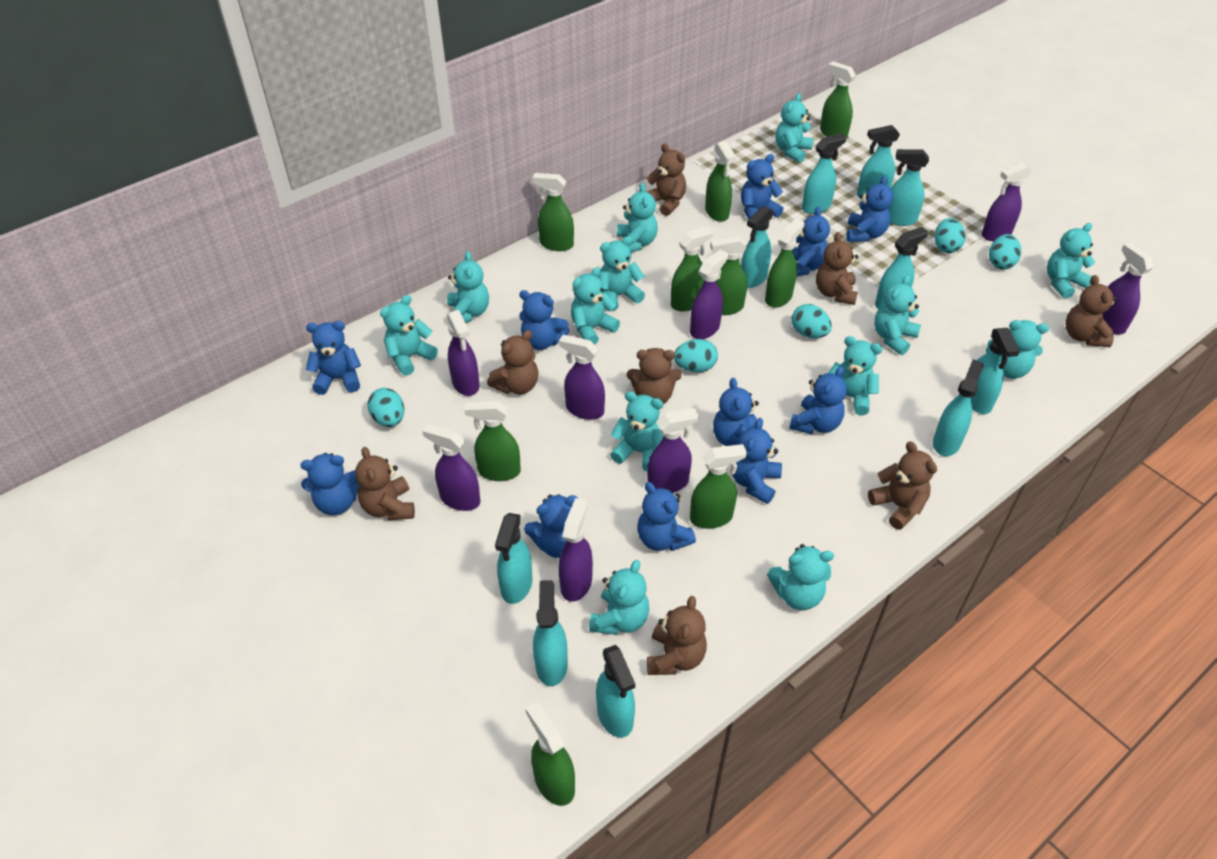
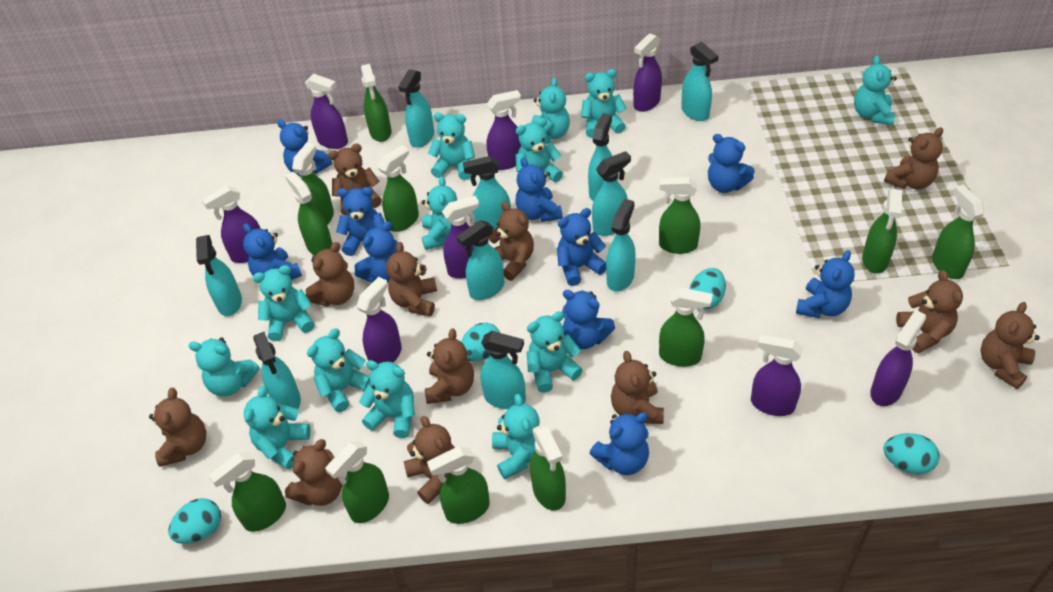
blue teddy bear: 11 -> 10
brown teddy bear: 8 -> 12
green spray bottle: 9 -> 12
turquoise egg: 5 -> 4

